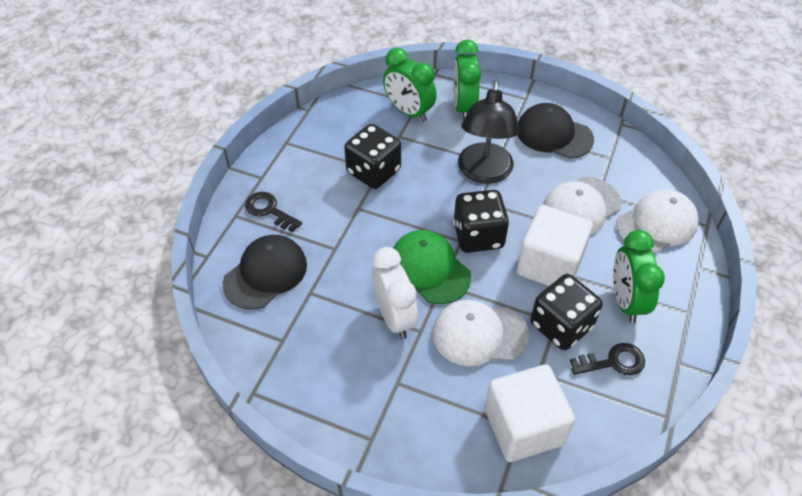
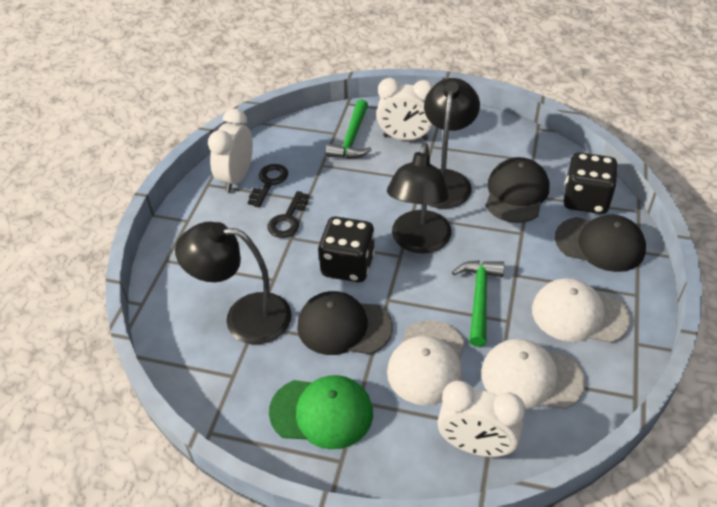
black cap: 2 -> 3
black dice: 3 -> 2
black lamp: 1 -> 3
green clock: 3 -> 0
green hammer: 0 -> 2
white clock: 1 -> 3
white cube: 2 -> 0

